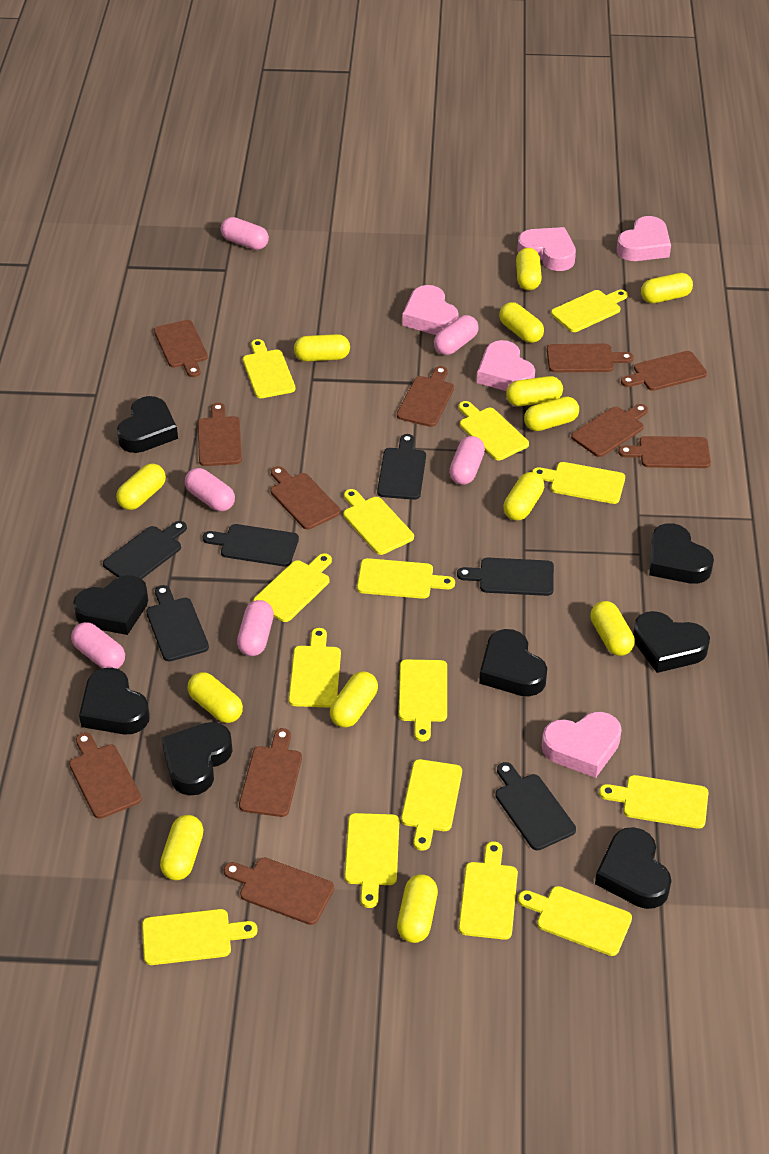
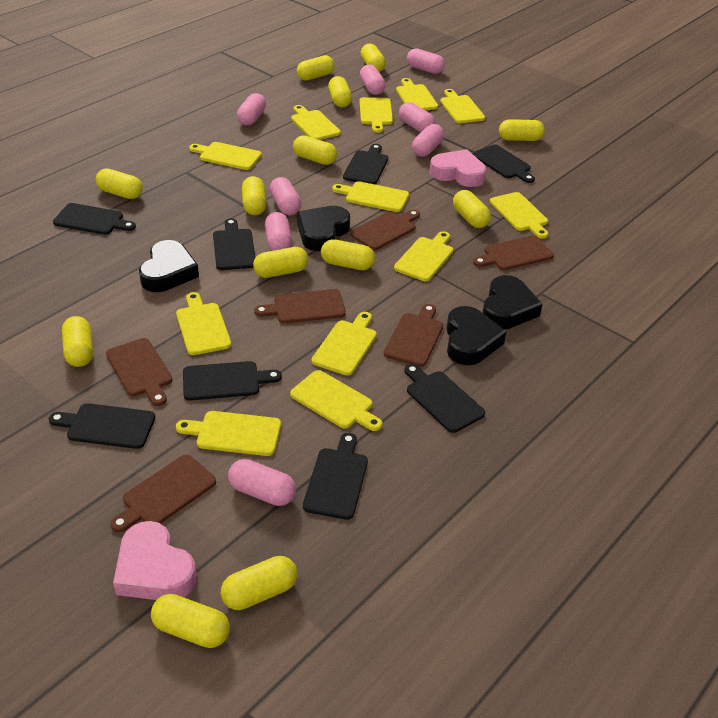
black cutting board: 6 -> 8
black heart: 8 -> 4
brown cutting board: 11 -> 6
pink capsule: 6 -> 8
pink heart: 5 -> 2
yellow cutting board: 15 -> 12

